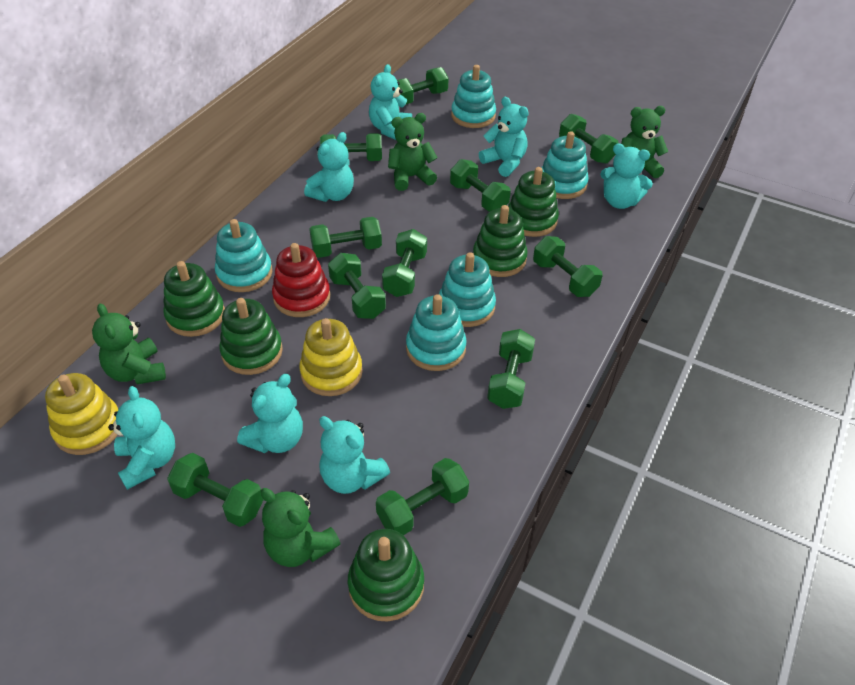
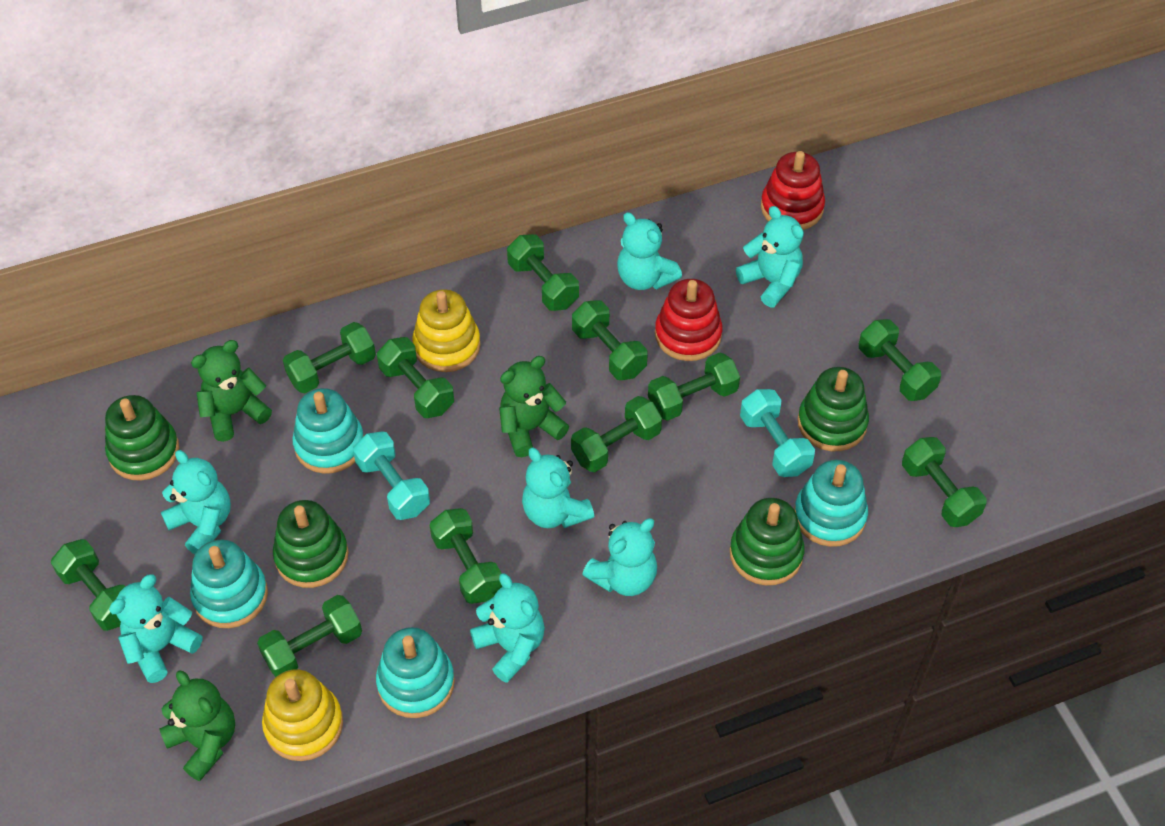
green stacking toy: 5 -> 4
green teddy bear: 4 -> 3
red stacking toy: 1 -> 2
turquoise dumbbell: 0 -> 2
turquoise stacking toy: 5 -> 4

